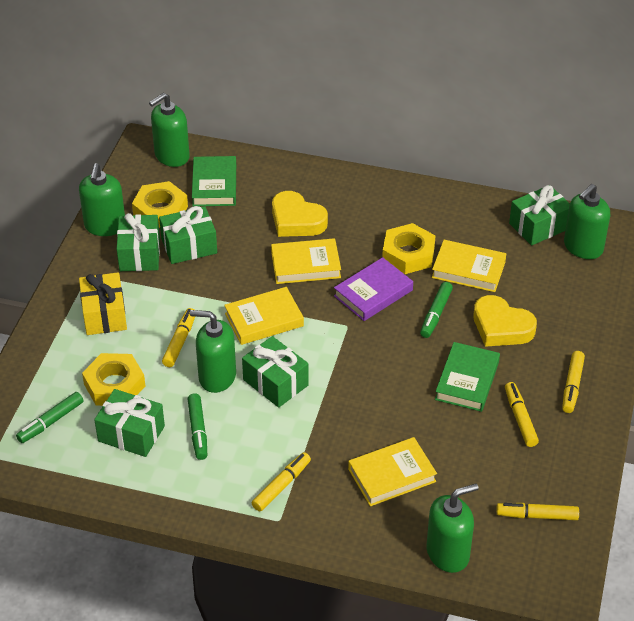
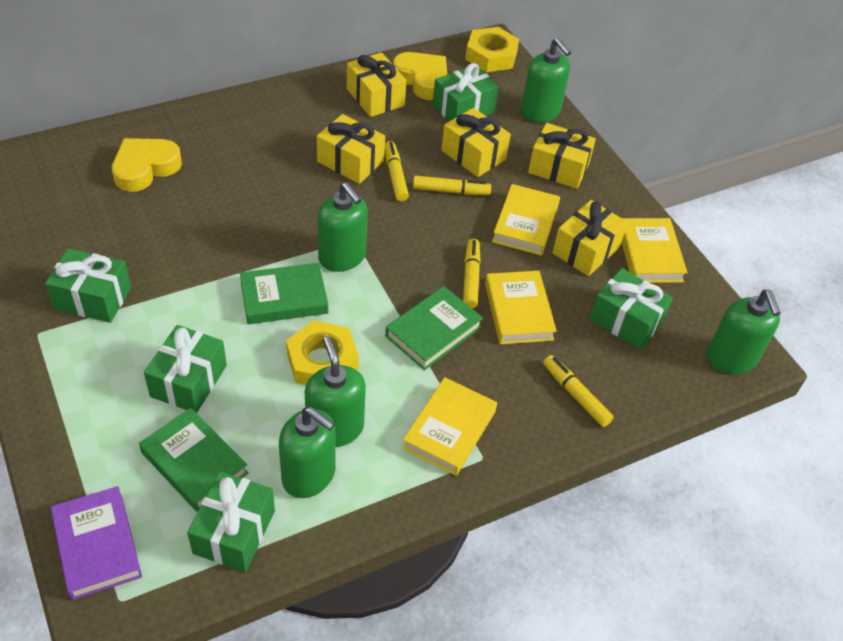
green book: 2 -> 3
green marker: 3 -> 0
yellow gift: 1 -> 5
yellow marker: 5 -> 4
yellow nut: 3 -> 2

